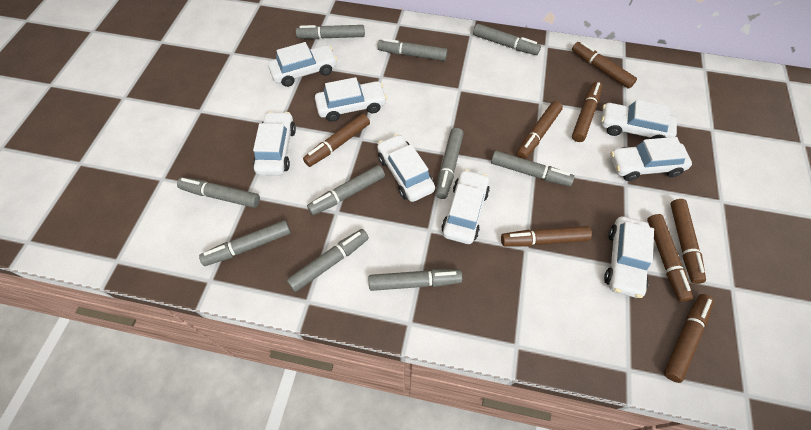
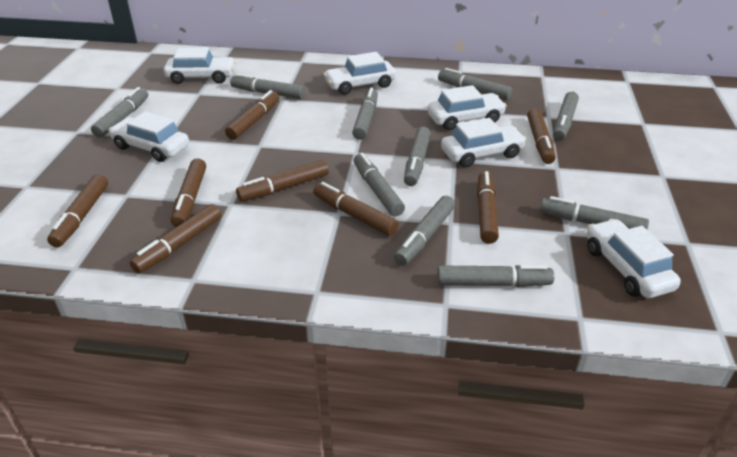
white car: 8 -> 6

